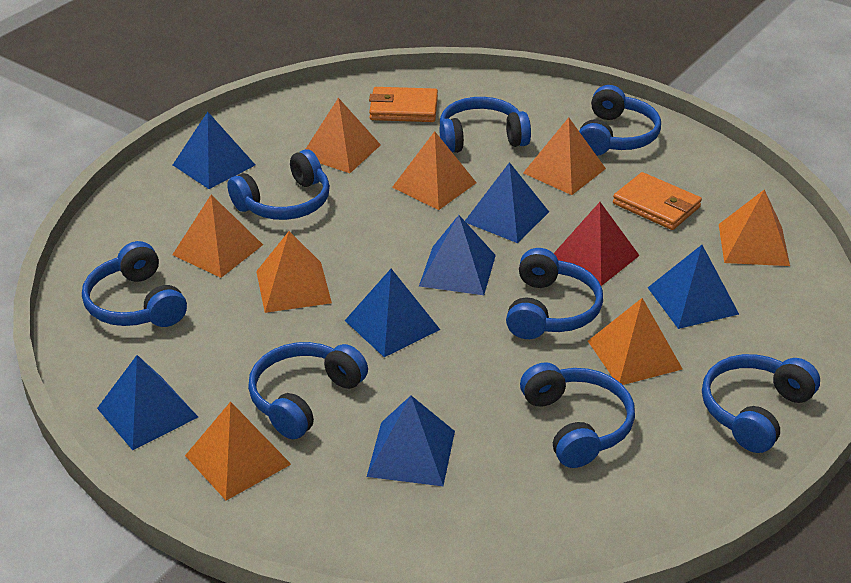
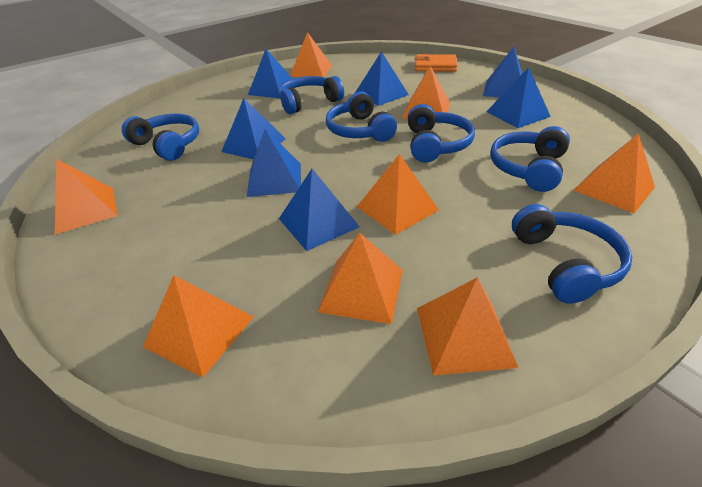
blue headphones: 8 -> 6
orange wallet: 2 -> 1
red pyramid: 1 -> 0

